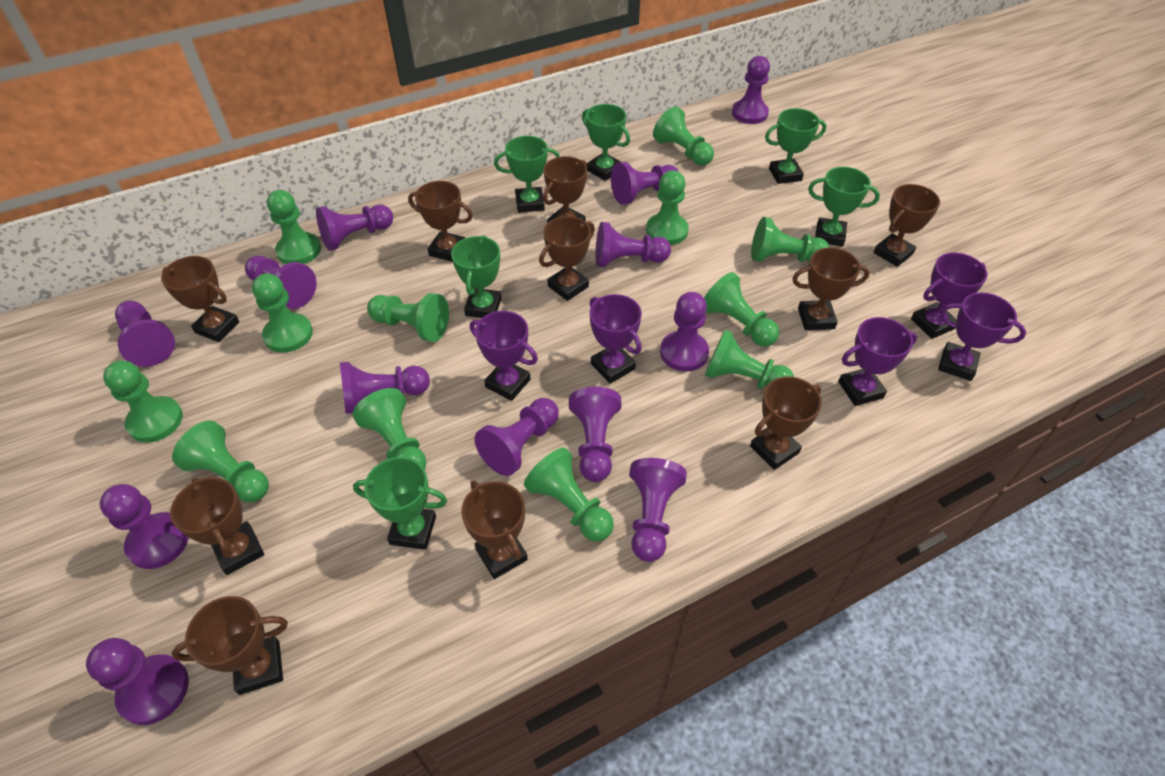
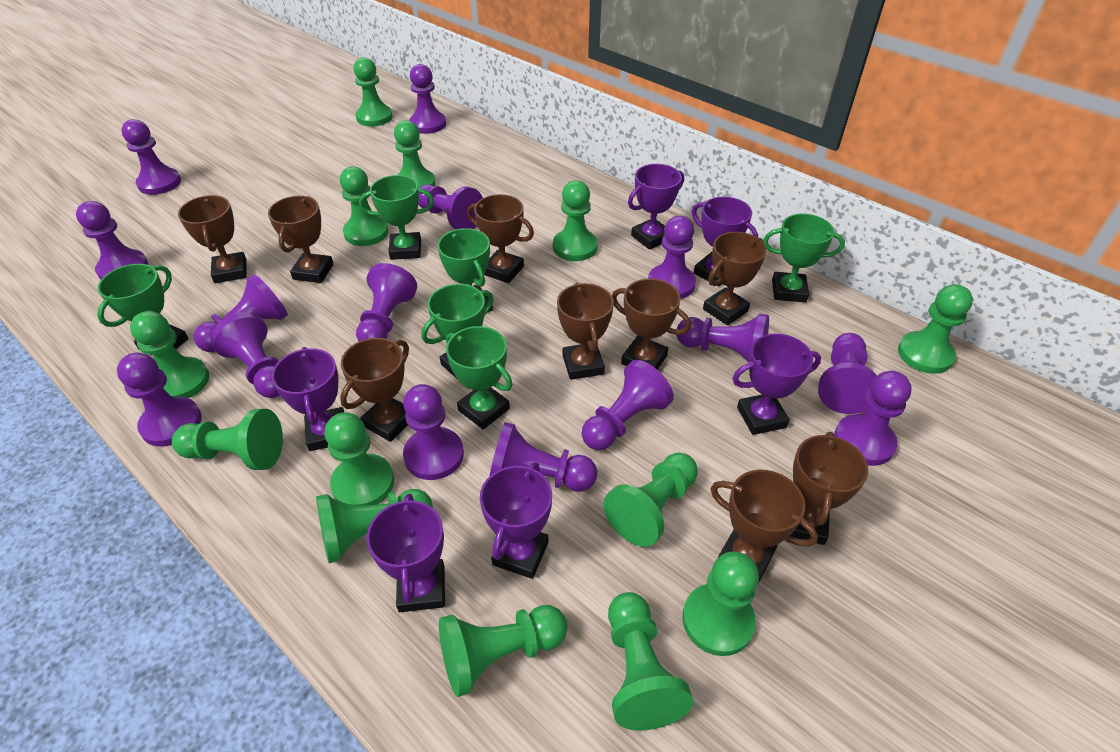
brown trophy: 10 -> 9
green pawn: 12 -> 13
purple pawn: 13 -> 15
purple trophy: 5 -> 6

